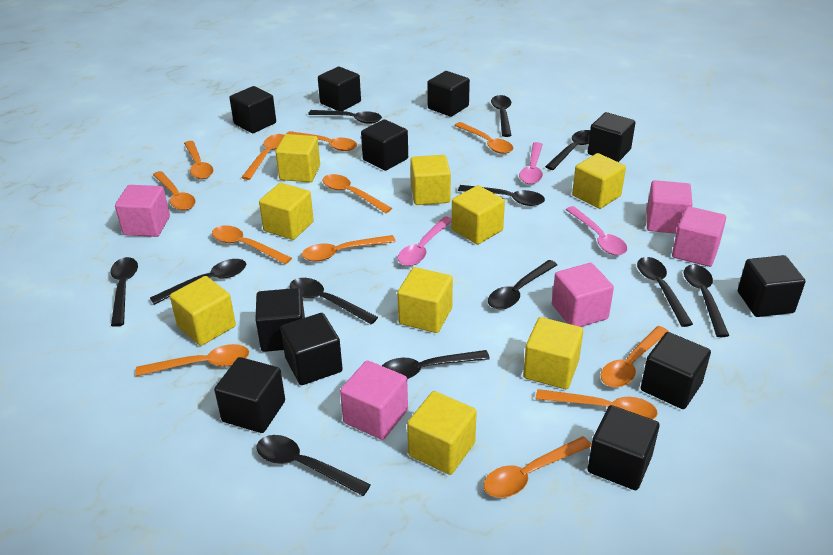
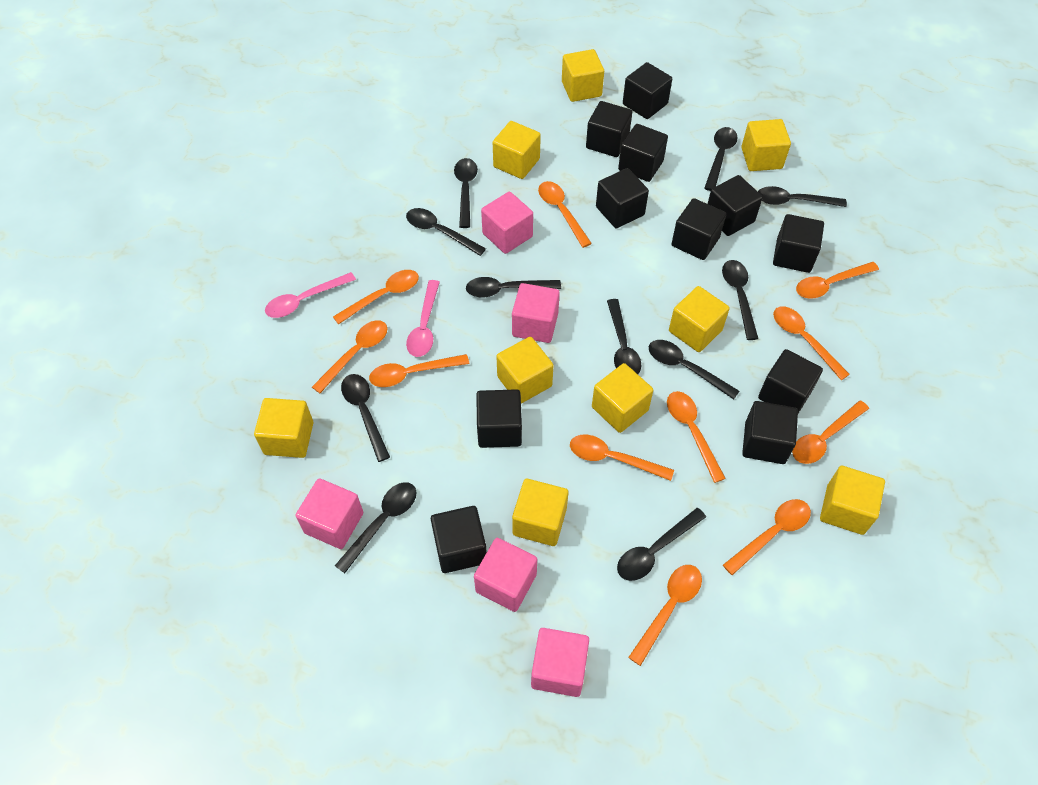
black spoon: 12 -> 11
orange spoon: 12 -> 11
pink spoon: 3 -> 2

